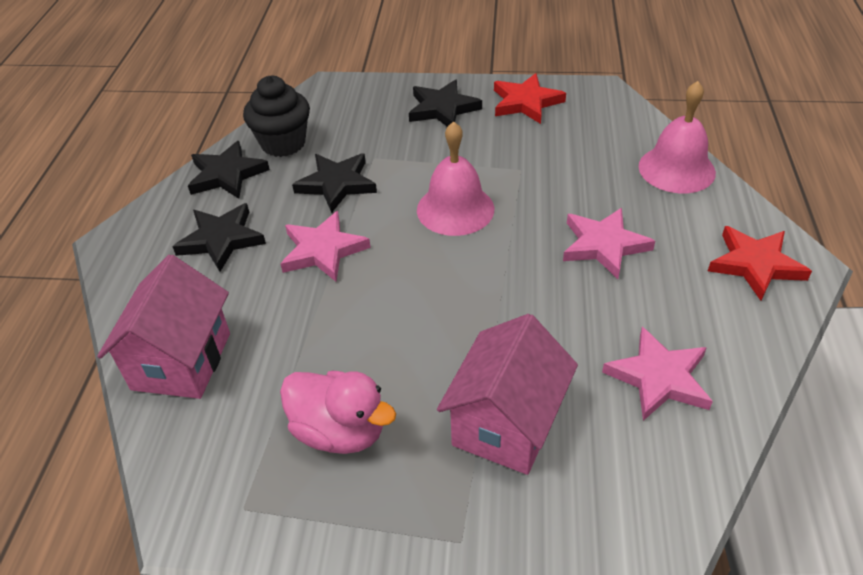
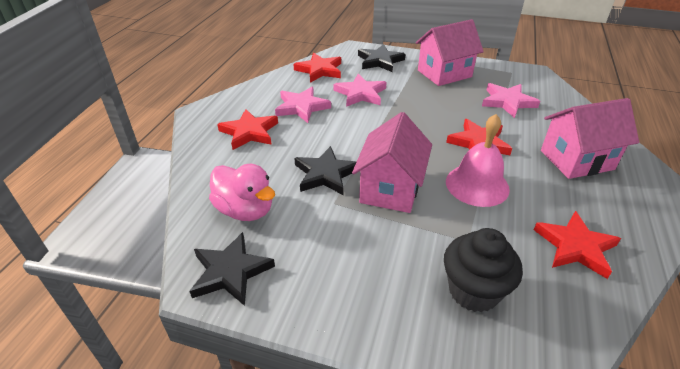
black star: 4 -> 3
pink bell: 2 -> 1
pink house: 2 -> 3
red star: 2 -> 4

